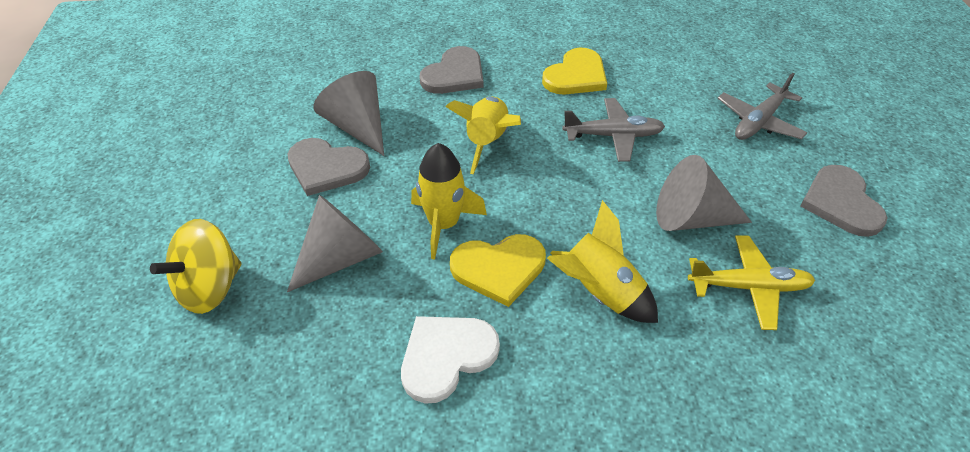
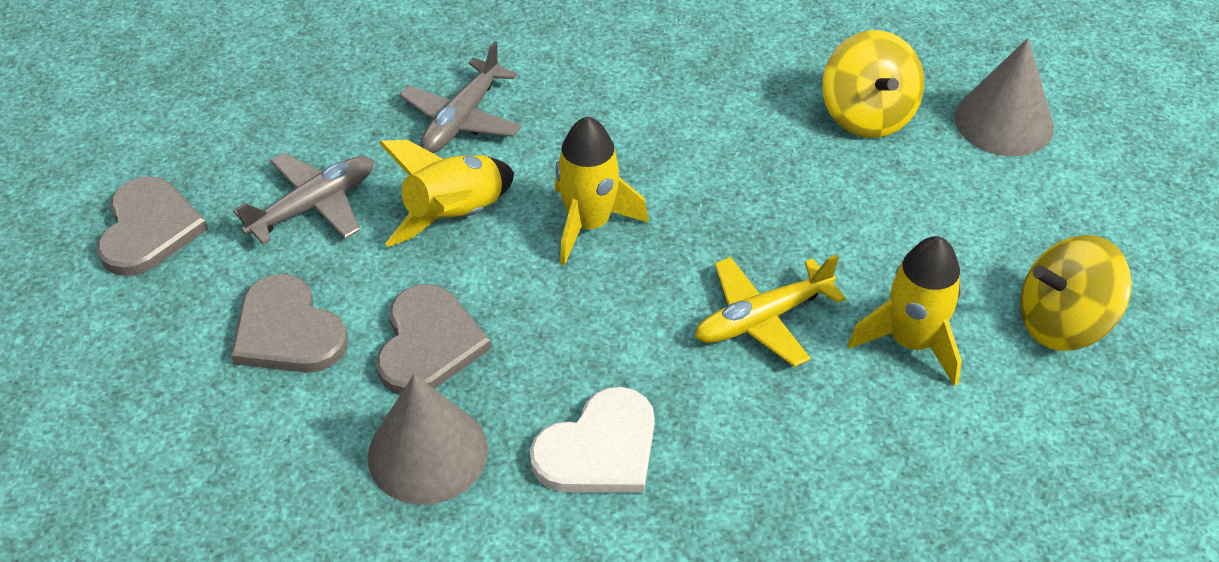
grey cone: 3 -> 2
yellow heart: 2 -> 0
yellow spinning top: 1 -> 2

